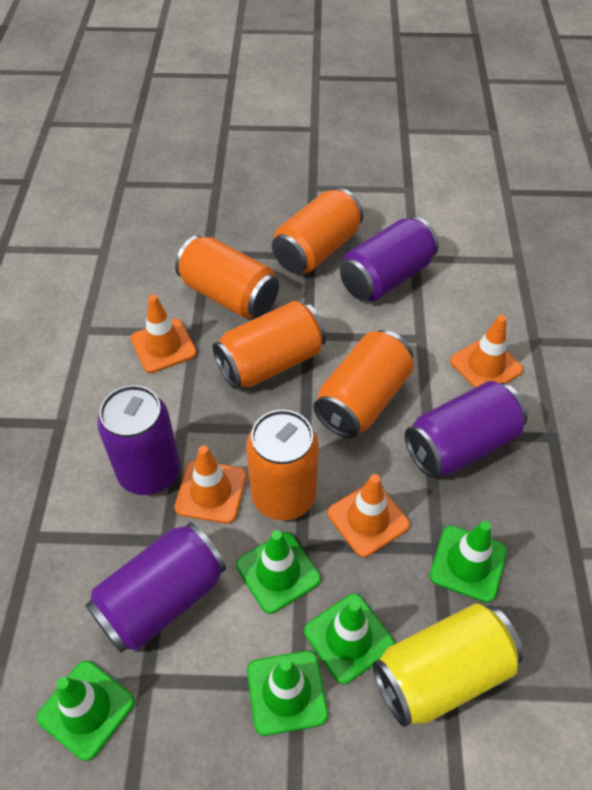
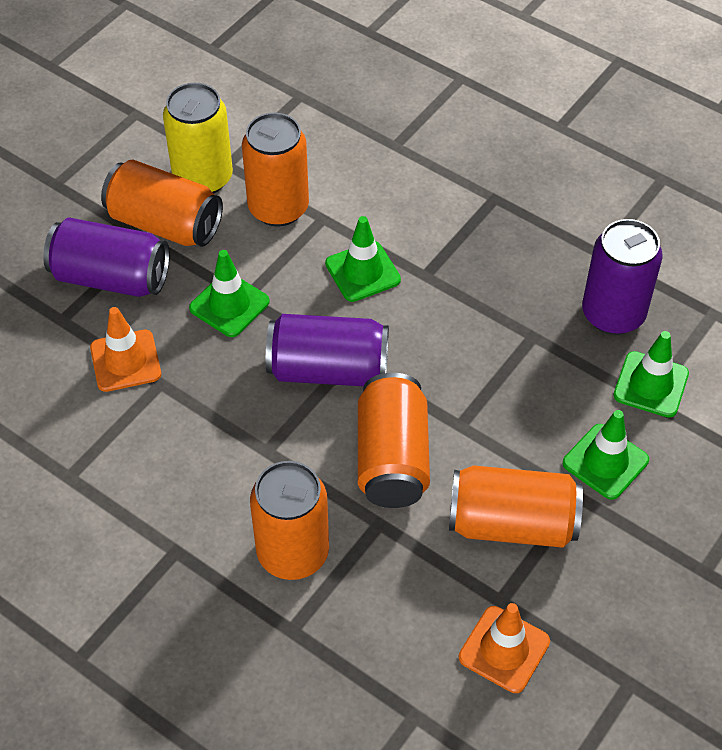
green traffic cone: 5 -> 4
orange traffic cone: 4 -> 2
purple can: 4 -> 3

